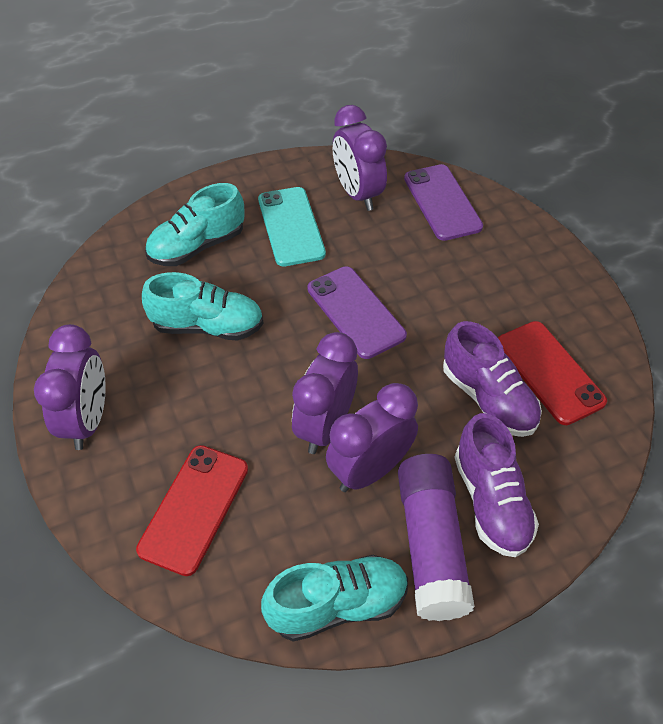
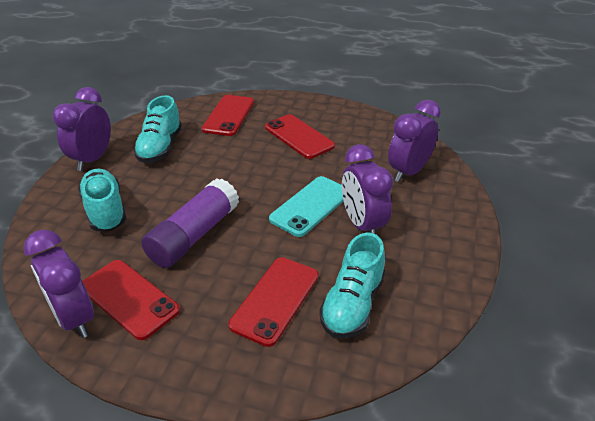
purple phone: 2 -> 0
purple shoe: 2 -> 0
red phone: 2 -> 4

